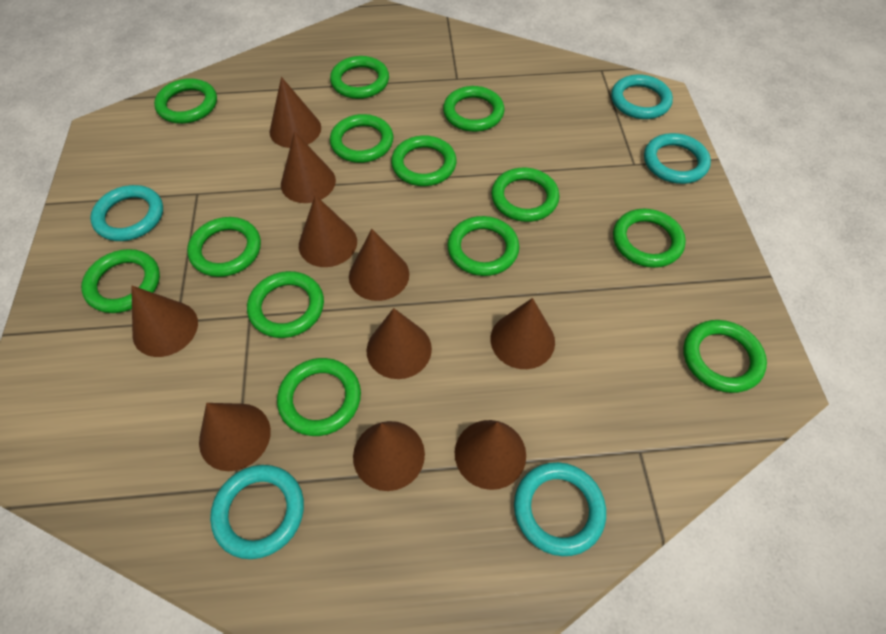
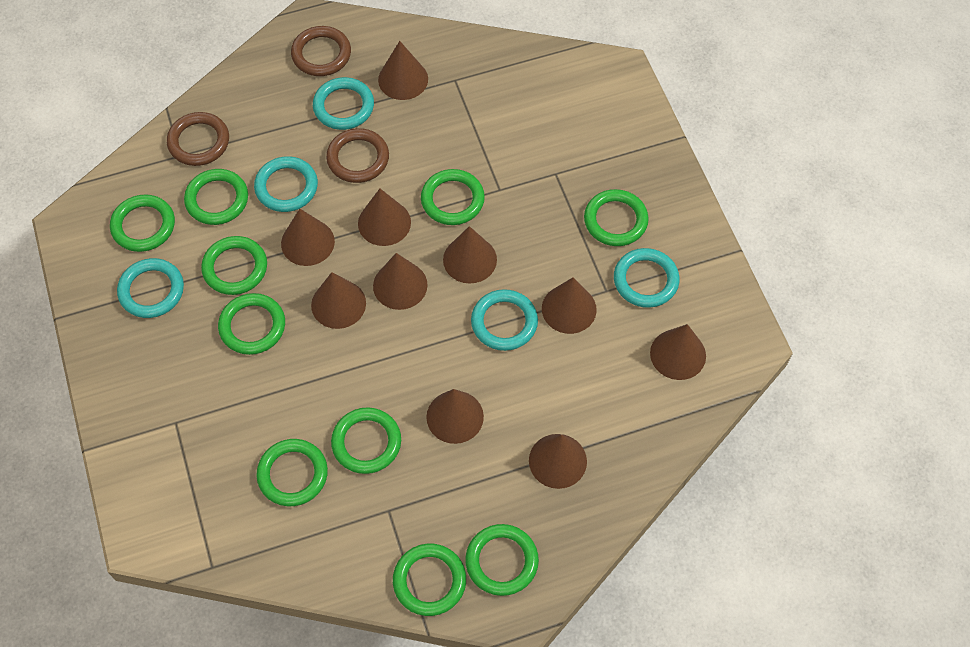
brown ring: 0 -> 3
green ring: 13 -> 10

